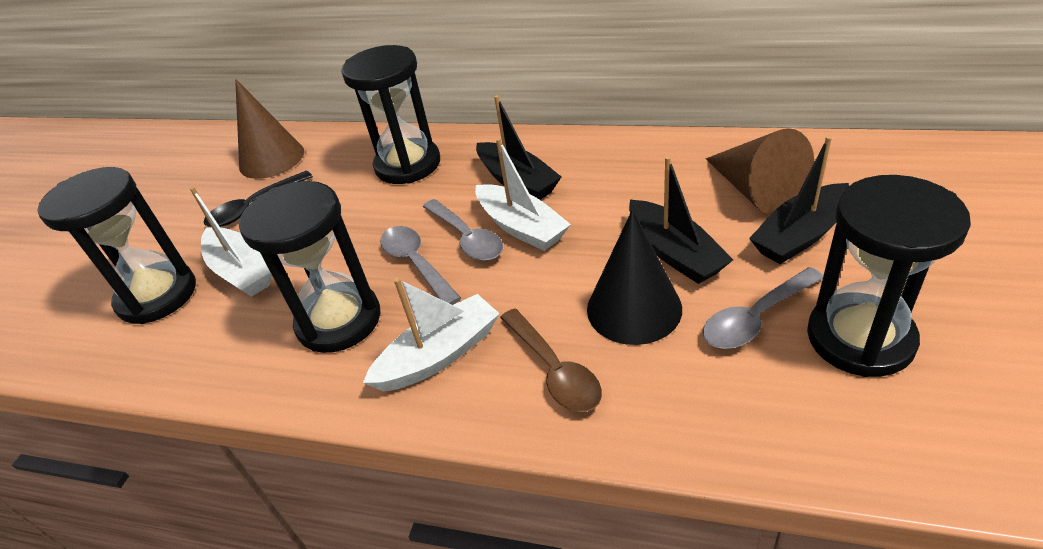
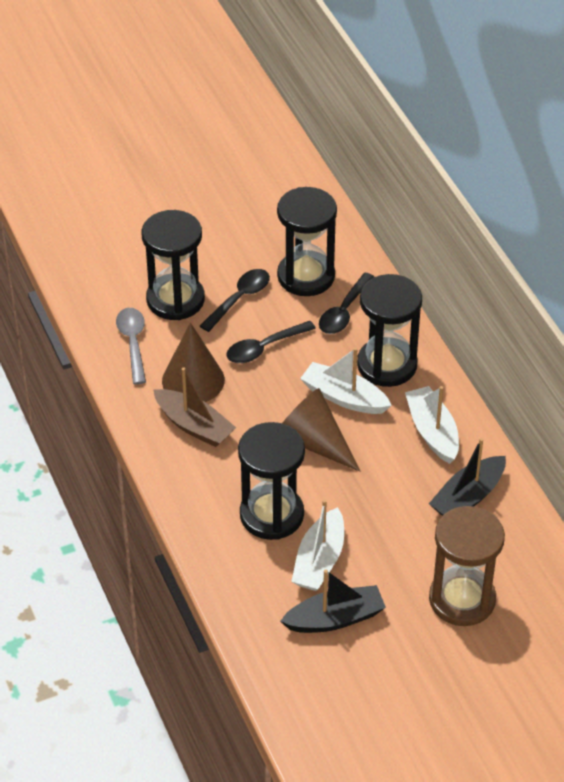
black boat: 3 -> 2
black cone: 1 -> 0
black spoon: 1 -> 3
brown boat: 0 -> 1
brown hourglass: 0 -> 1
brown spoon: 1 -> 0
grey spoon: 3 -> 1

